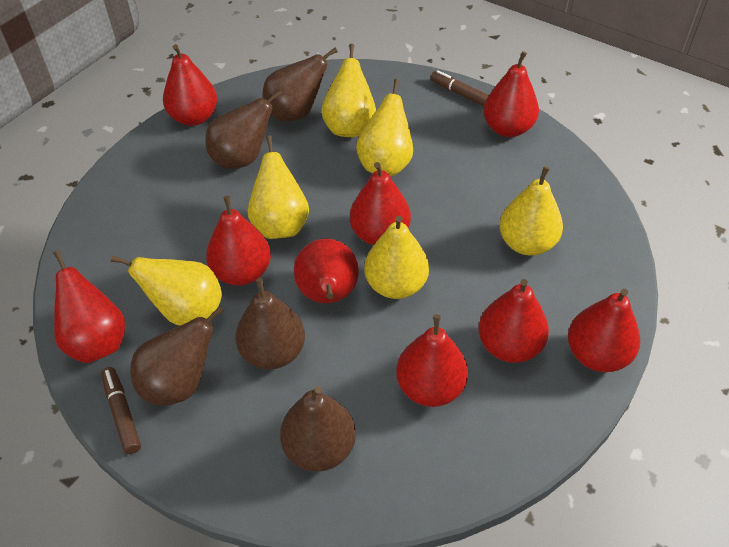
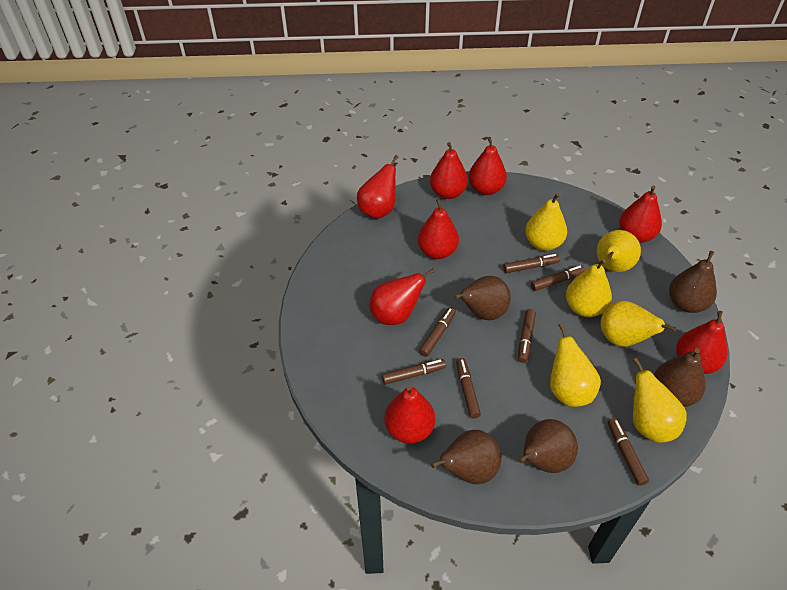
brown marker: 2 -> 7
red pear: 9 -> 8

